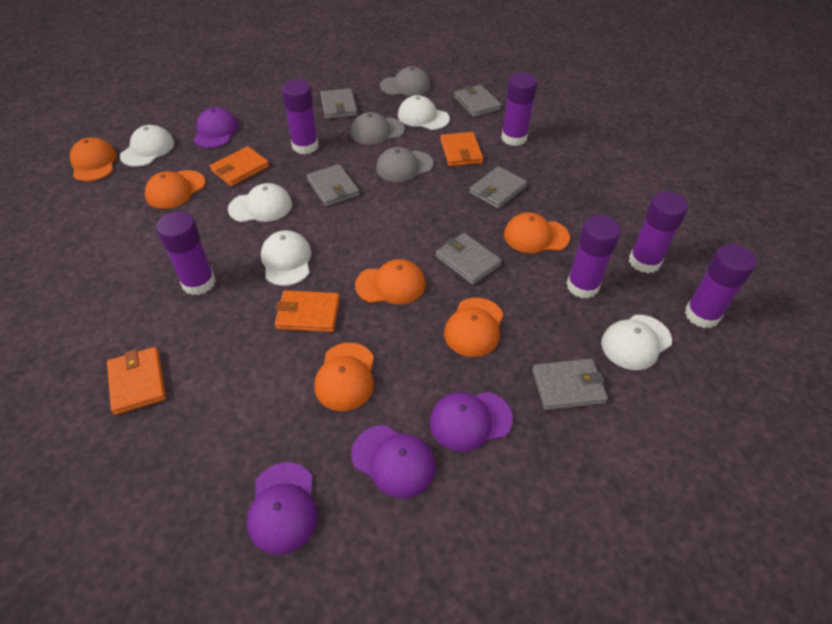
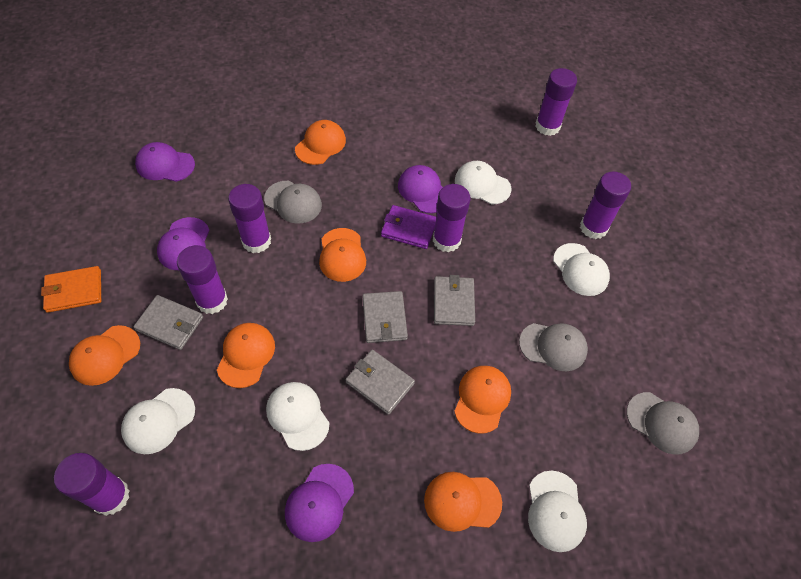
grey wallet: 6 -> 4
orange wallet: 4 -> 1
purple wallet: 0 -> 1

